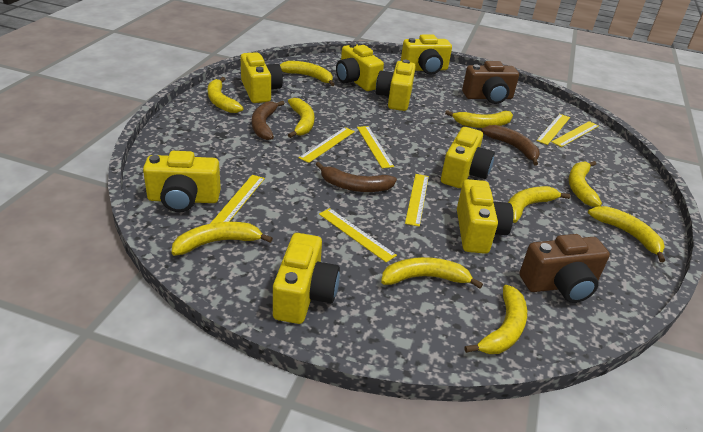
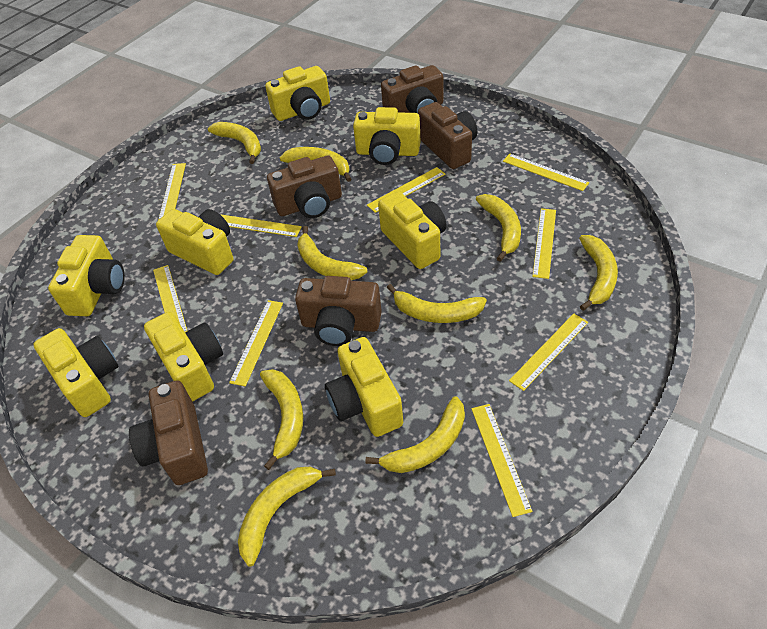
brown banana: 3 -> 0
brown camera: 2 -> 5
yellow banana: 10 -> 9
yellow ruler: 7 -> 9

